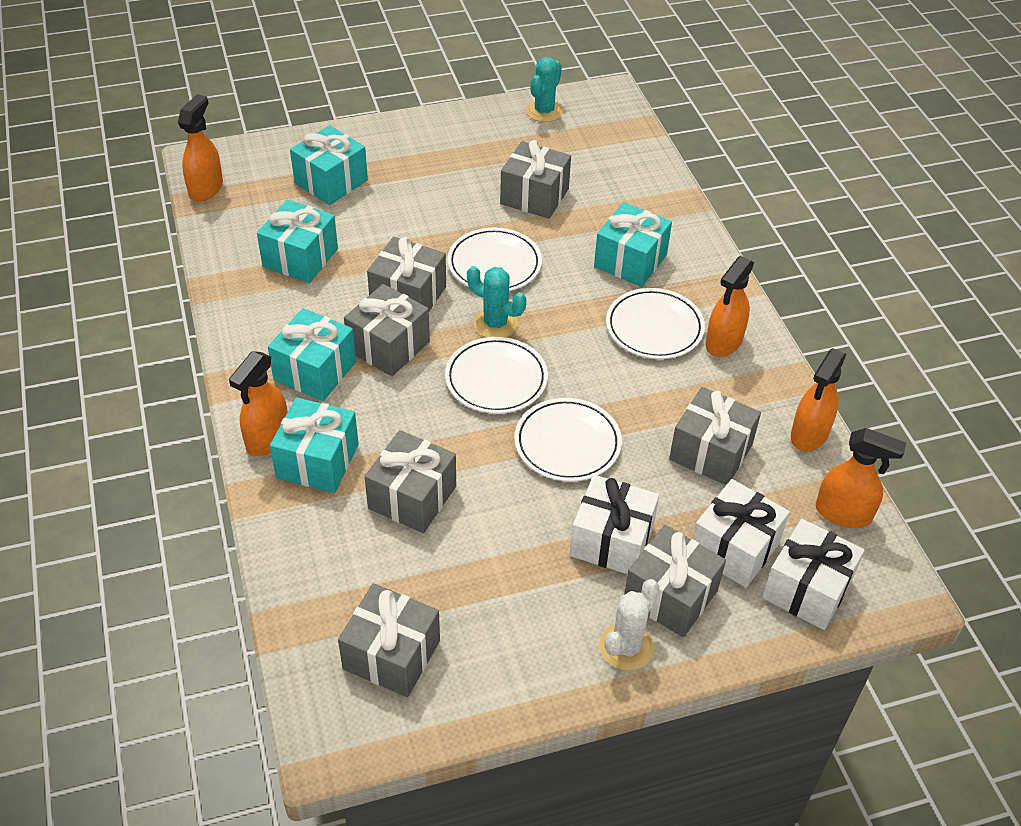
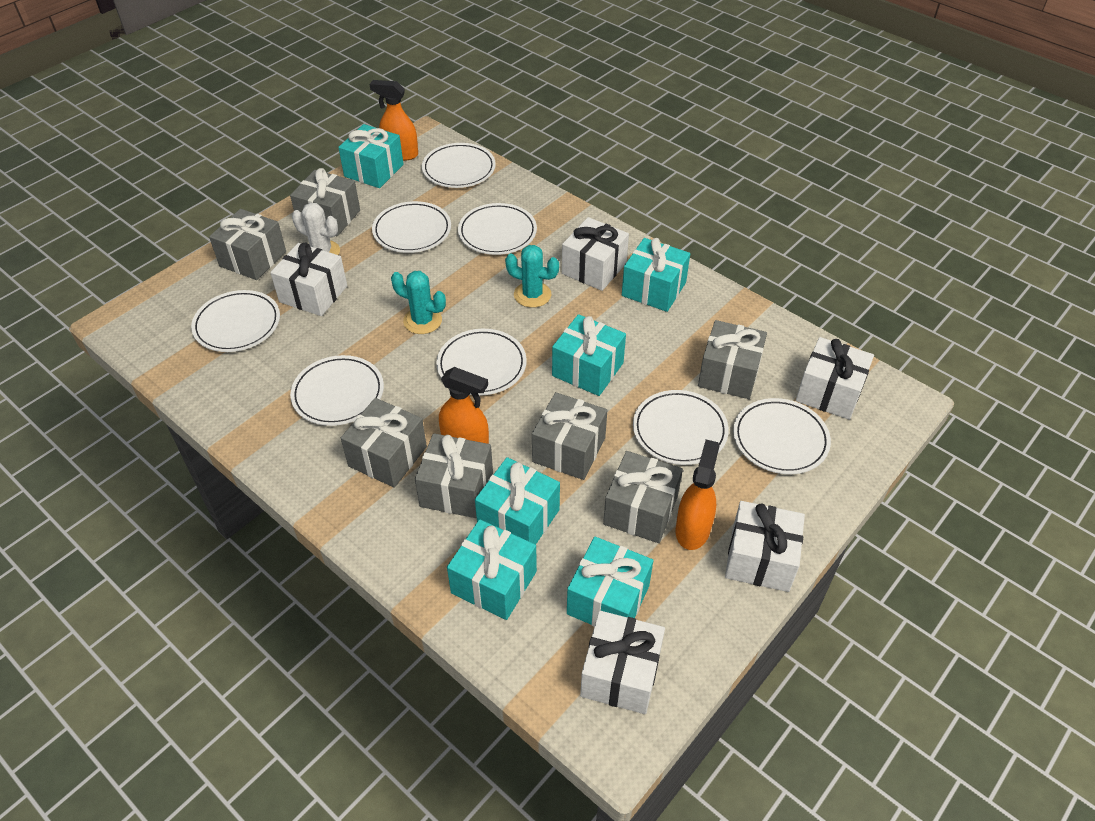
orange spray bottle: 5 -> 3
turquoise gift: 5 -> 6
white gift: 3 -> 5
white plate: 4 -> 8

